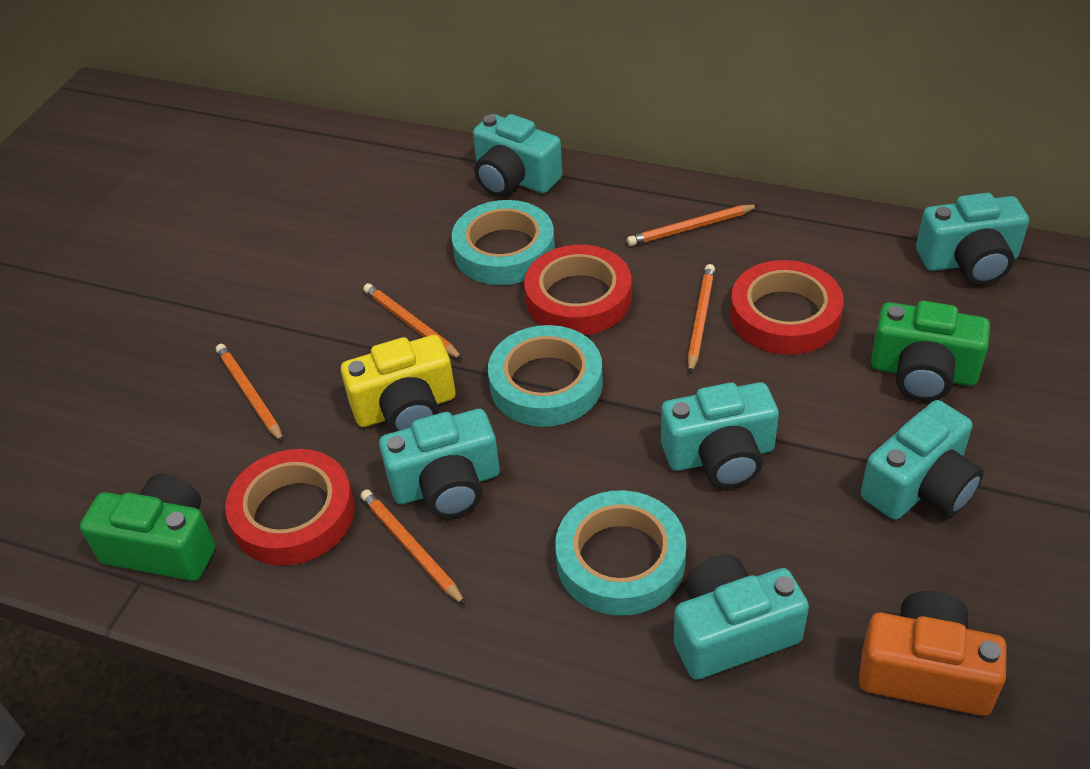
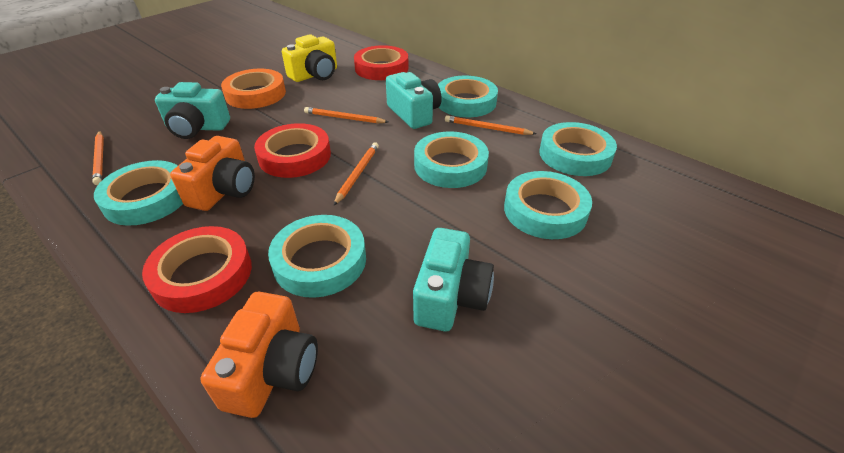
green camera: 2 -> 0
orange camera: 1 -> 2
orange pencil: 5 -> 4
orange tape: 0 -> 1
turquoise camera: 6 -> 3
turquoise tape: 3 -> 6

